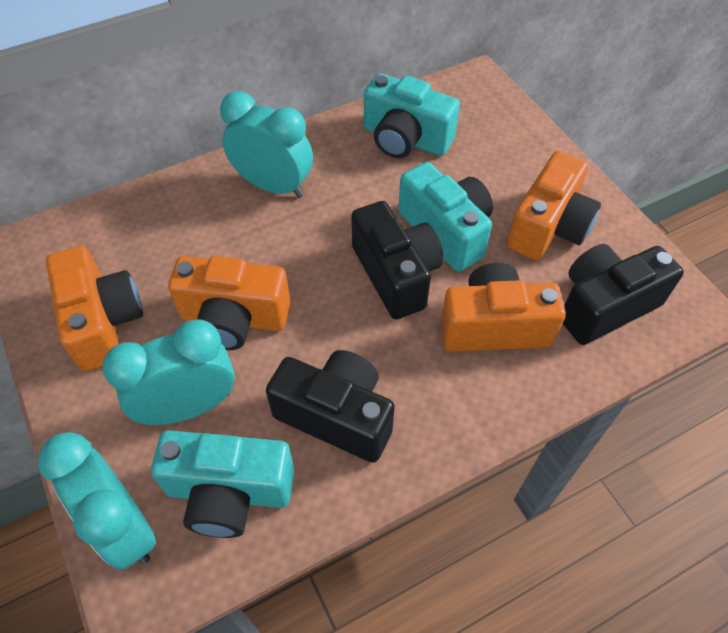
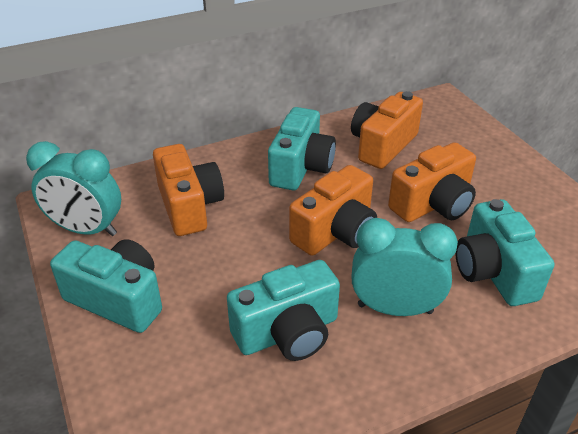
black camera: 3 -> 0
turquoise camera: 3 -> 4
turquoise clock: 3 -> 2

